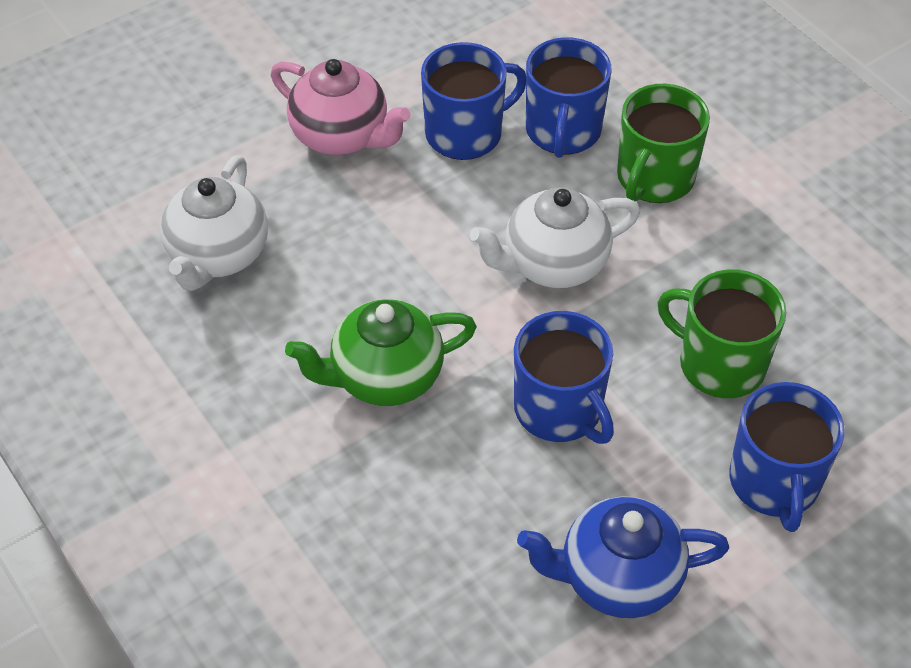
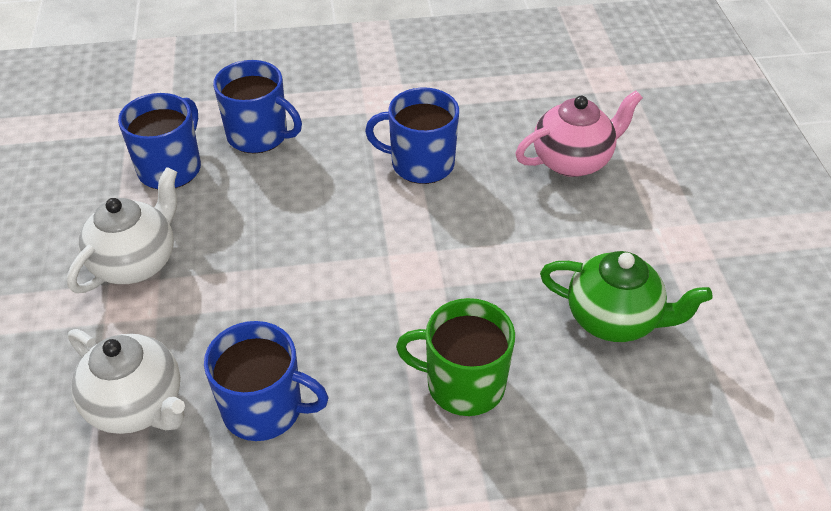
blue teapot: 1 -> 0
green mug: 2 -> 1

